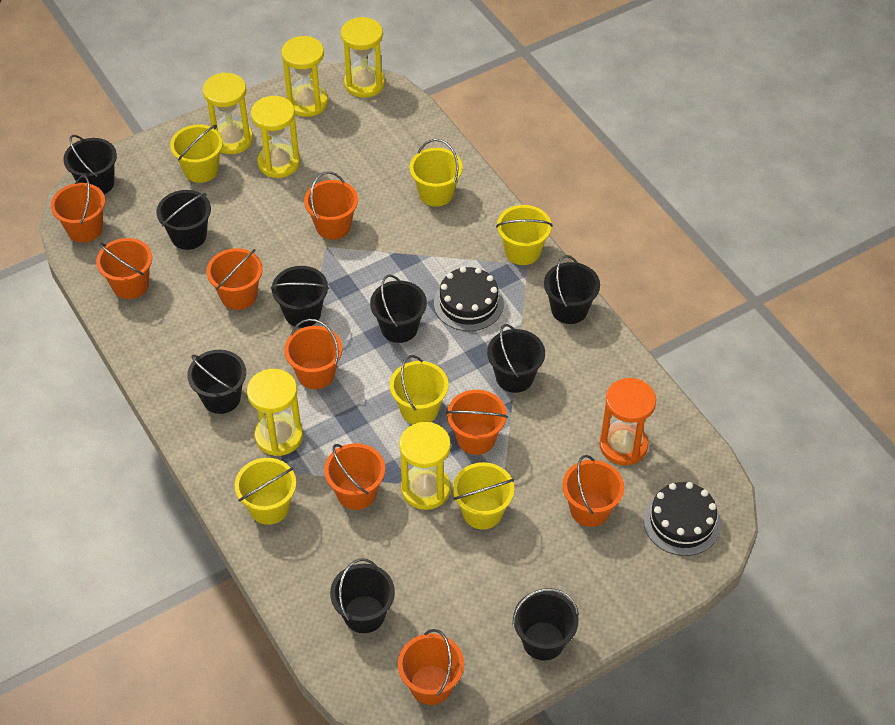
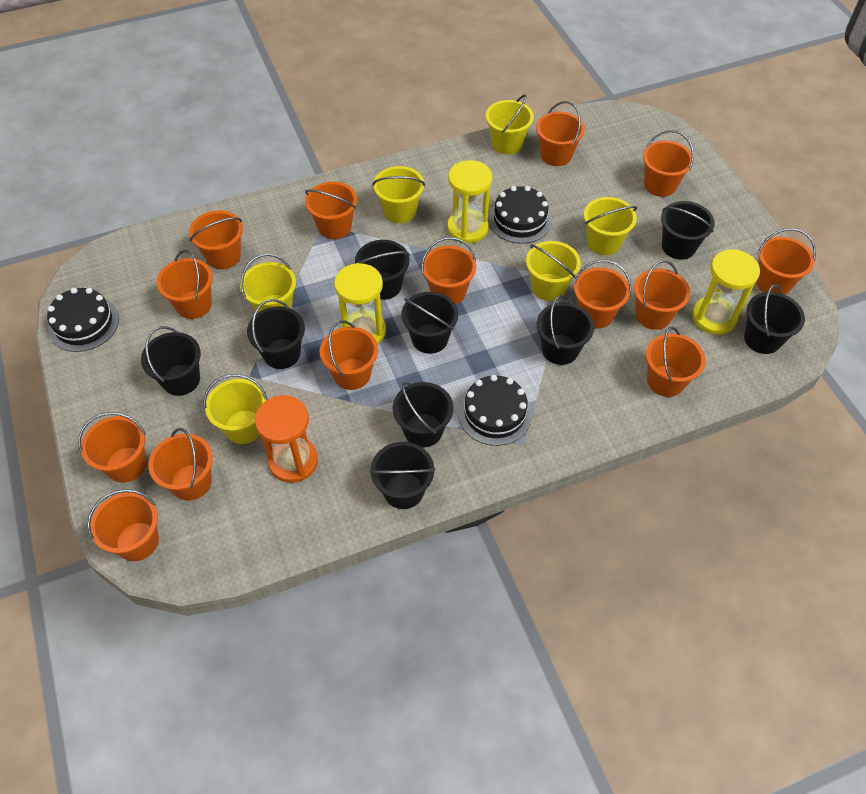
black cake: 2 -> 3
orange bucket: 9 -> 14
yellow hourglass: 6 -> 3

